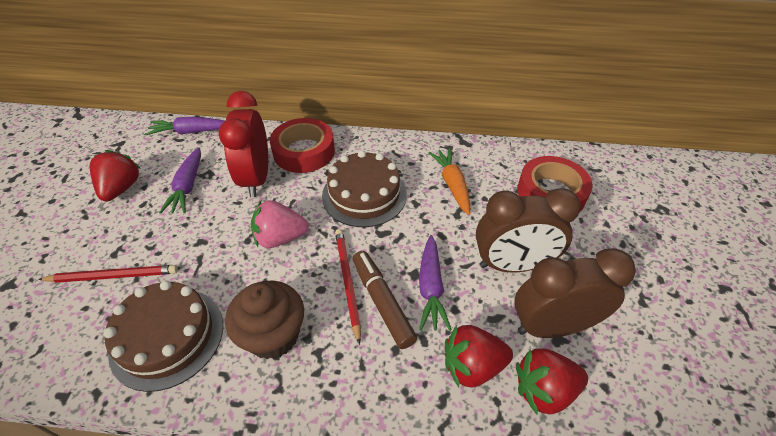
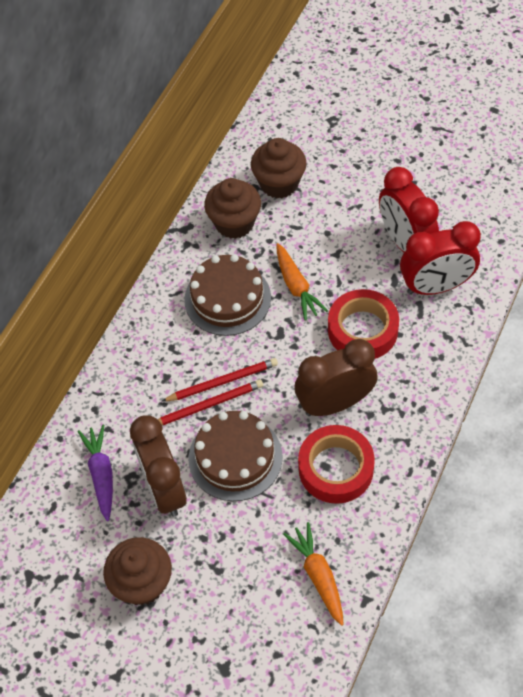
brown cupcake: 1 -> 3
brown marker: 1 -> 0
orange carrot: 1 -> 2
pink strawberry: 1 -> 0
purple carrot: 3 -> 1
red clock: 1 -> 2
red strawberry: 3 -> 0

